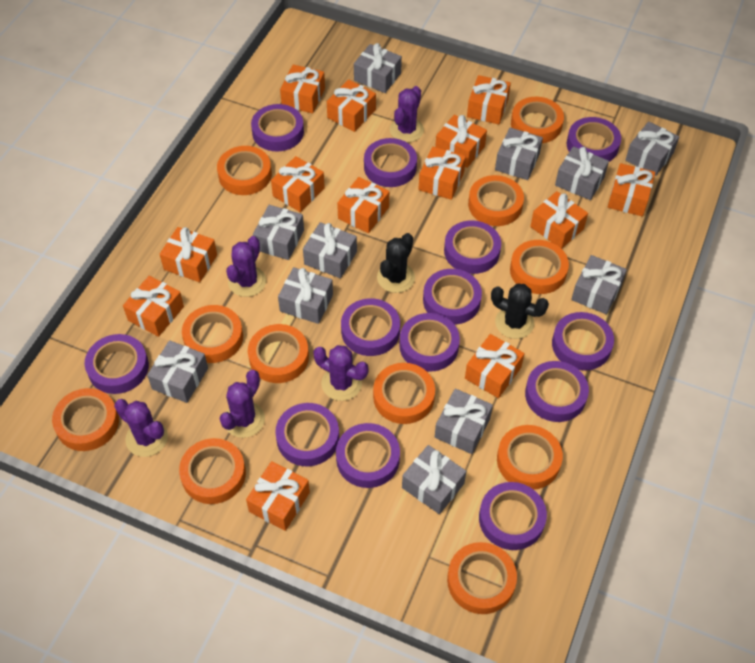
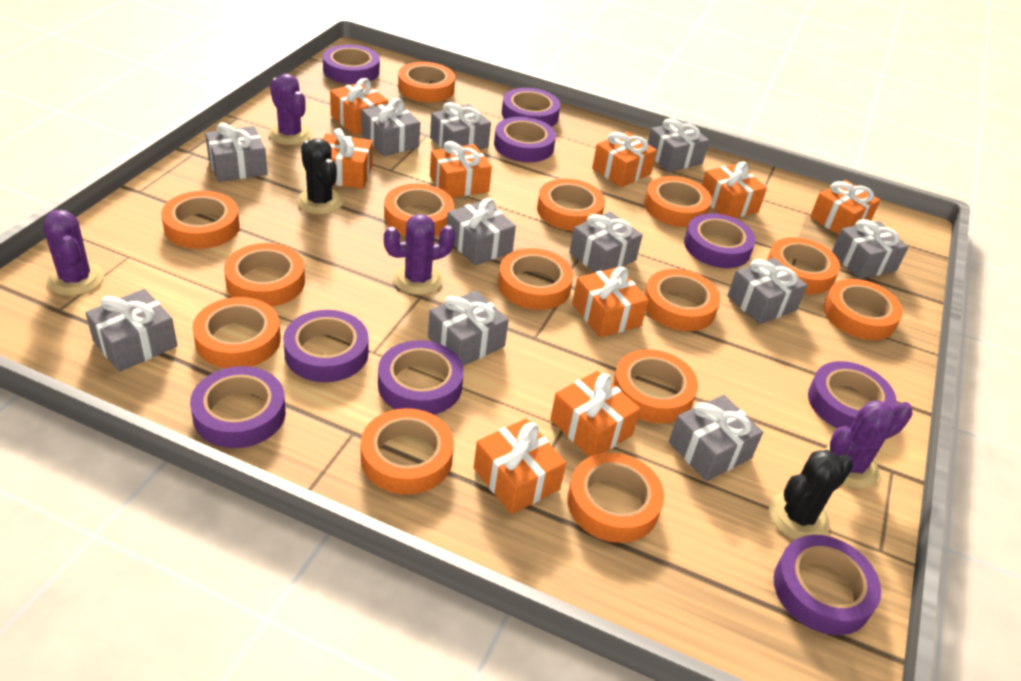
orange gift: 13 -> 9
orange tape: 11 -> 14
purple cactus: 5 -> 4
purple tape: 13 -> 9

